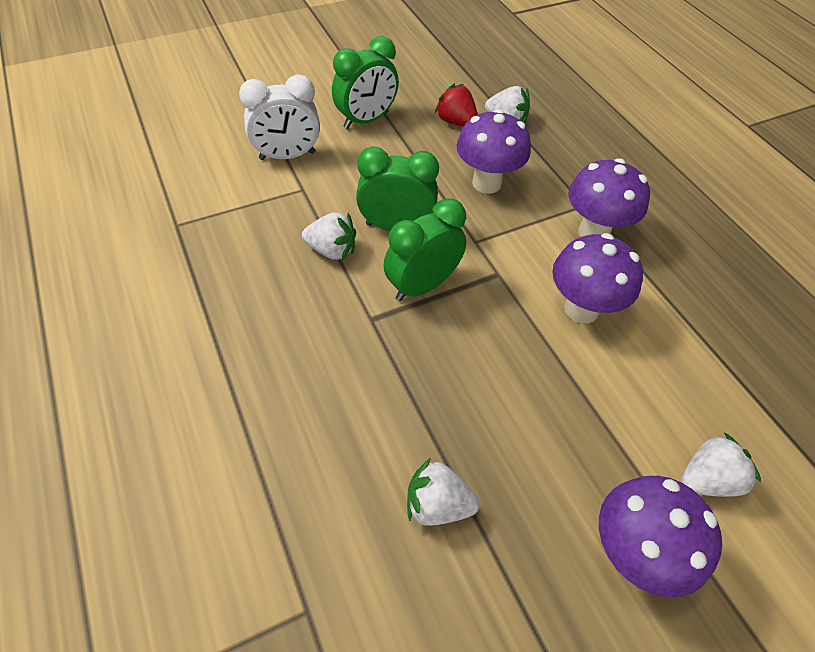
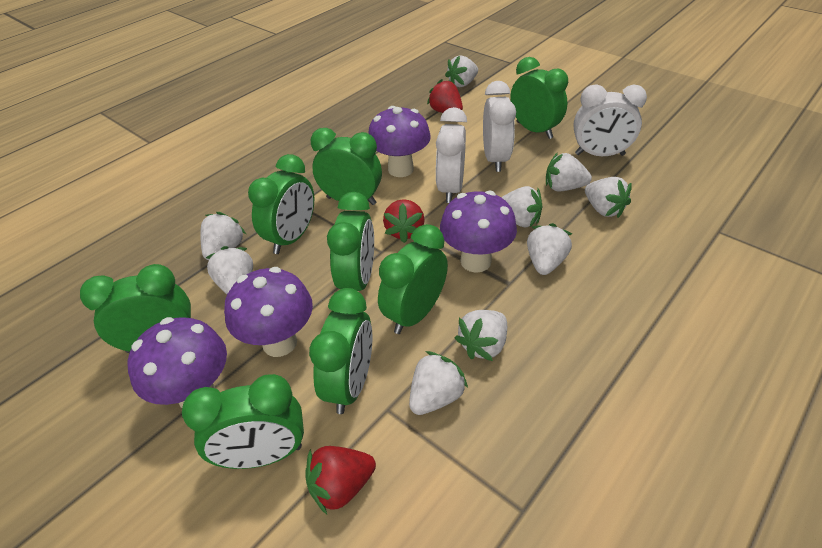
green clock: 3 -> 8
red strawberry: 1 -> 3
white clock: 1 -> 3
white strawberry: 4 -> 9

